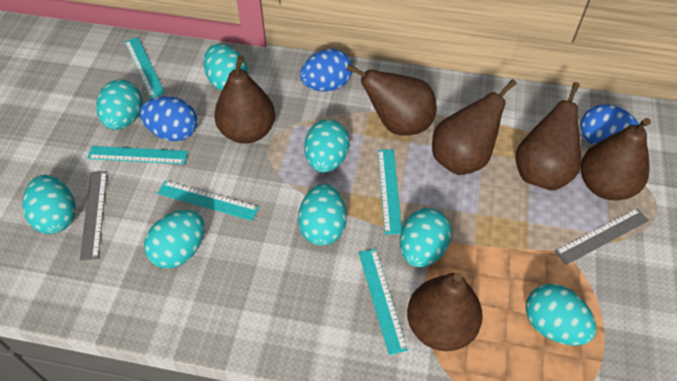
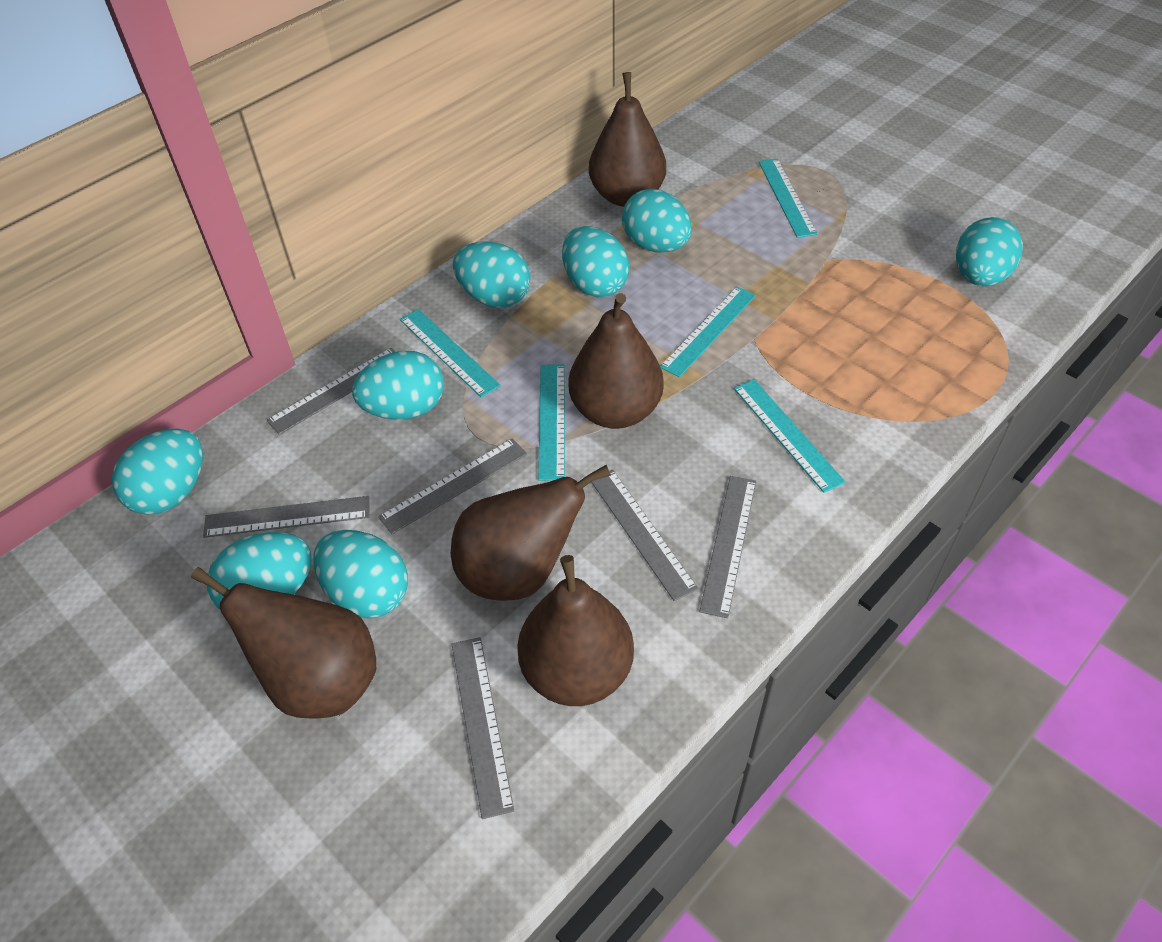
blue egg: 3 -> 0
brown pear: 6 -> 5
grey ruler: 2 -> 6

